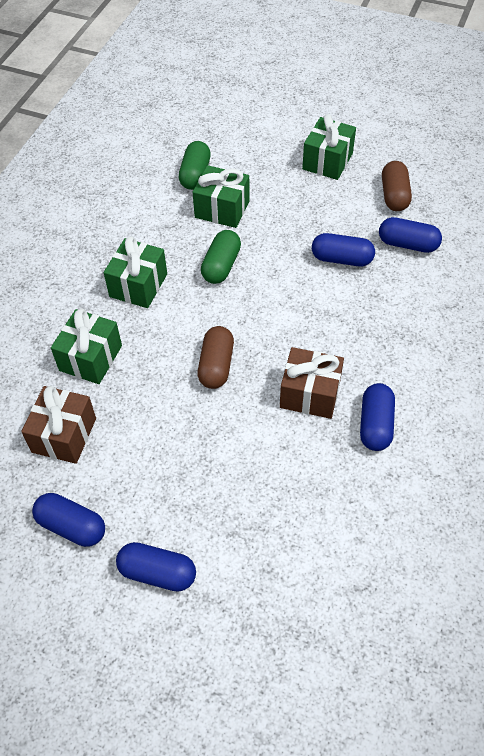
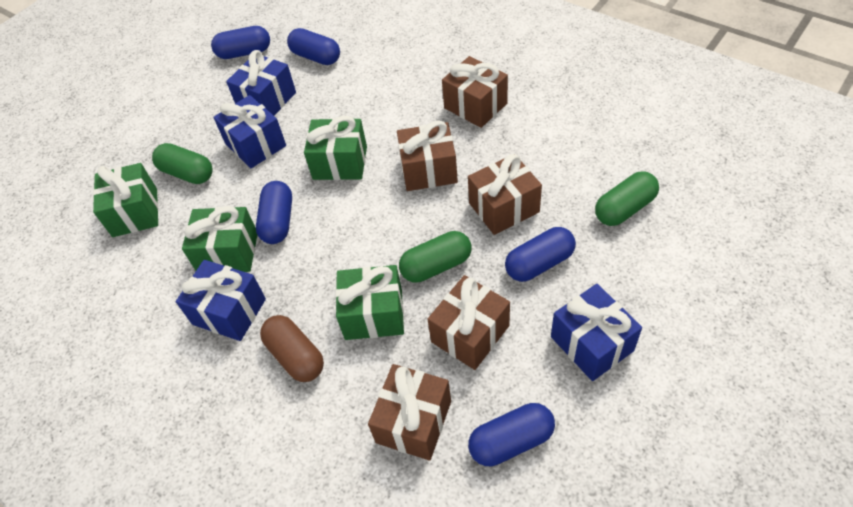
blue gift: 0 -> 4
brown capsule: 2 -> 1
brown gift: 2 -> 5
green capsule: 2 -> 3

